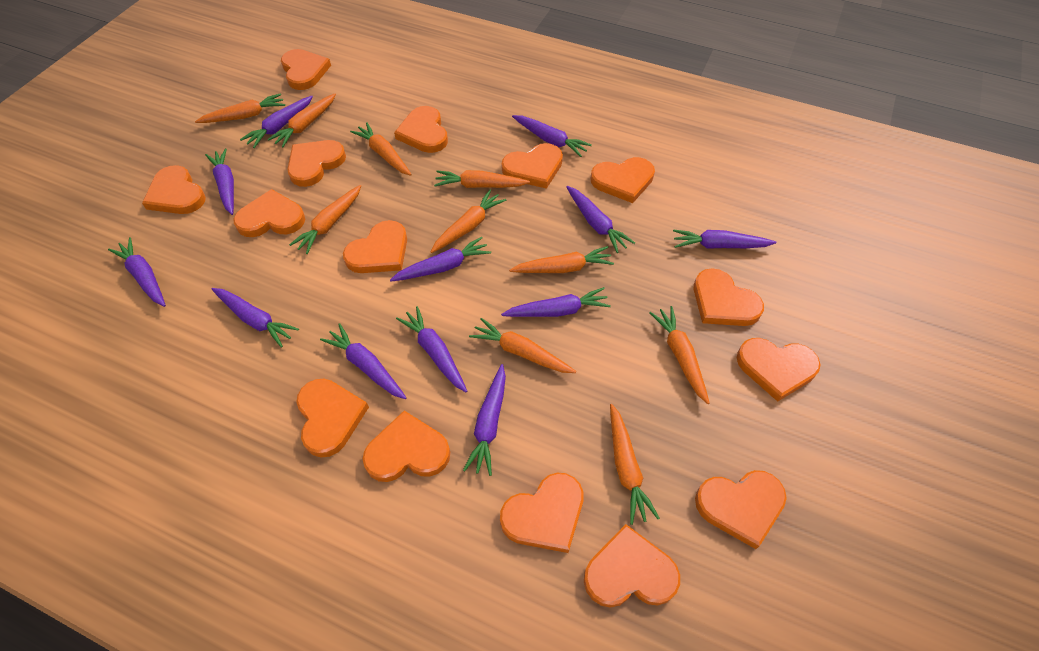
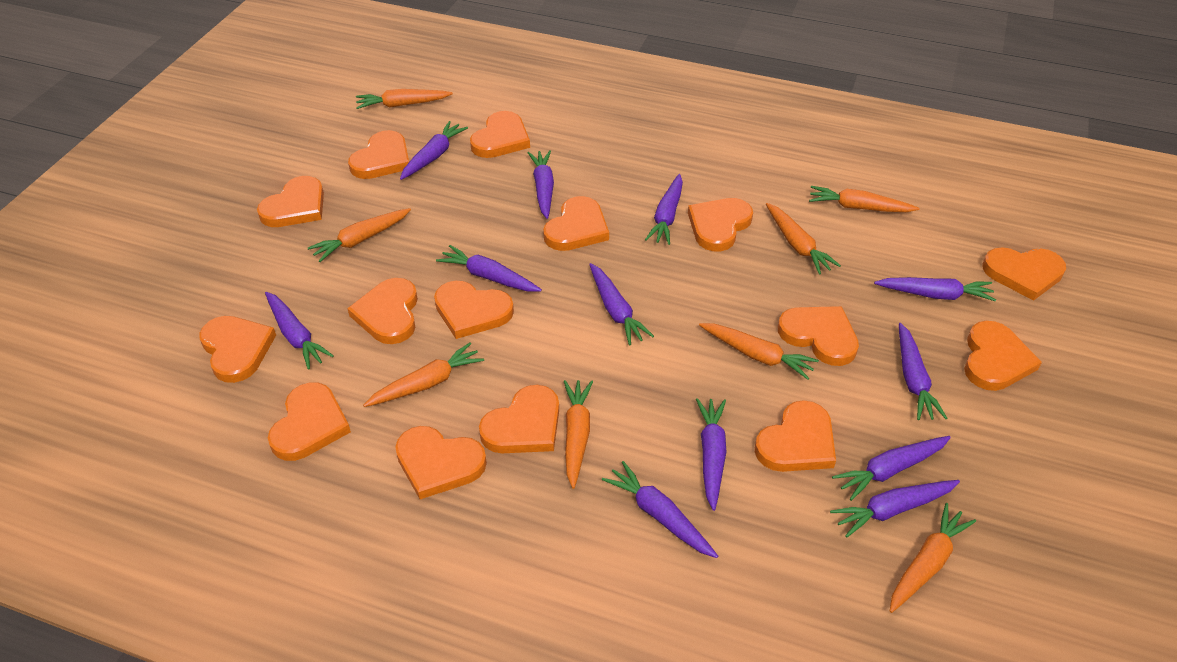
orange carrot: 10 -> 8

